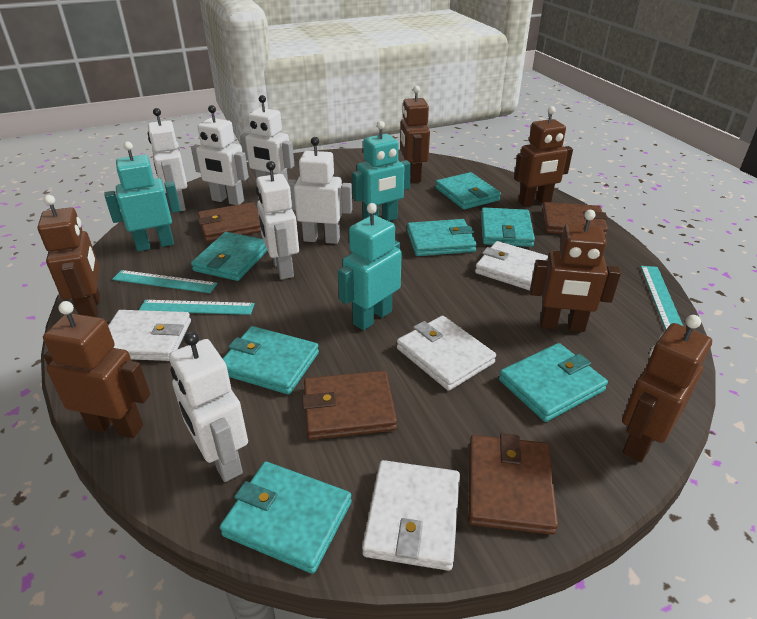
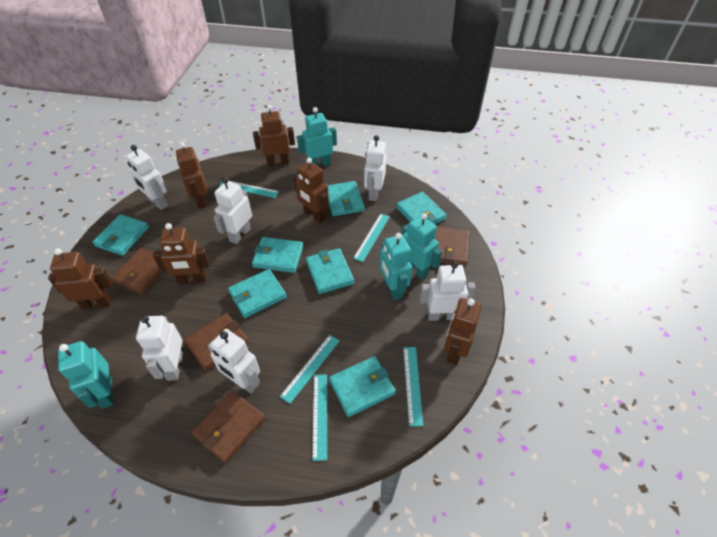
turquoise robot: 3 -> 4
turquoise ruler: 3 -> 5
white wallet: 4 -> 0

